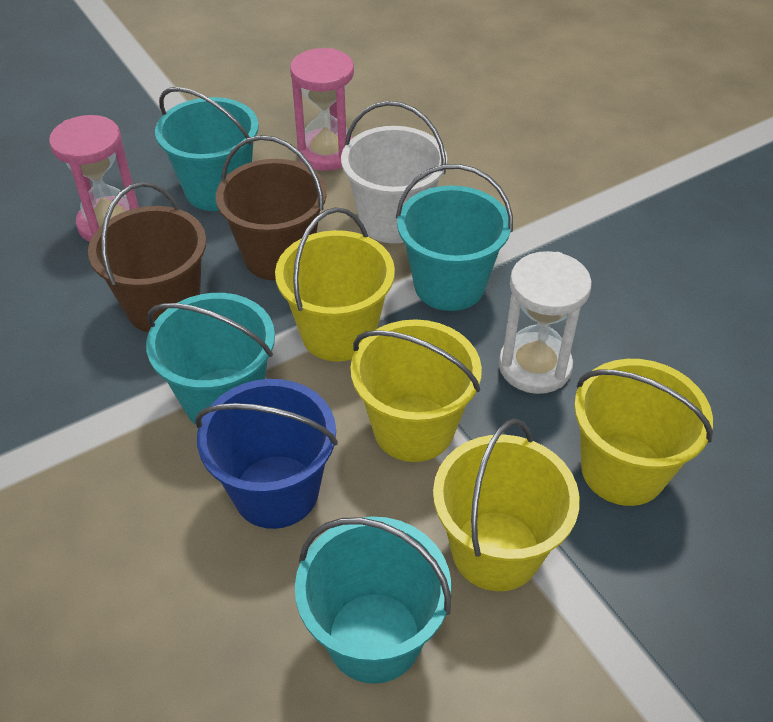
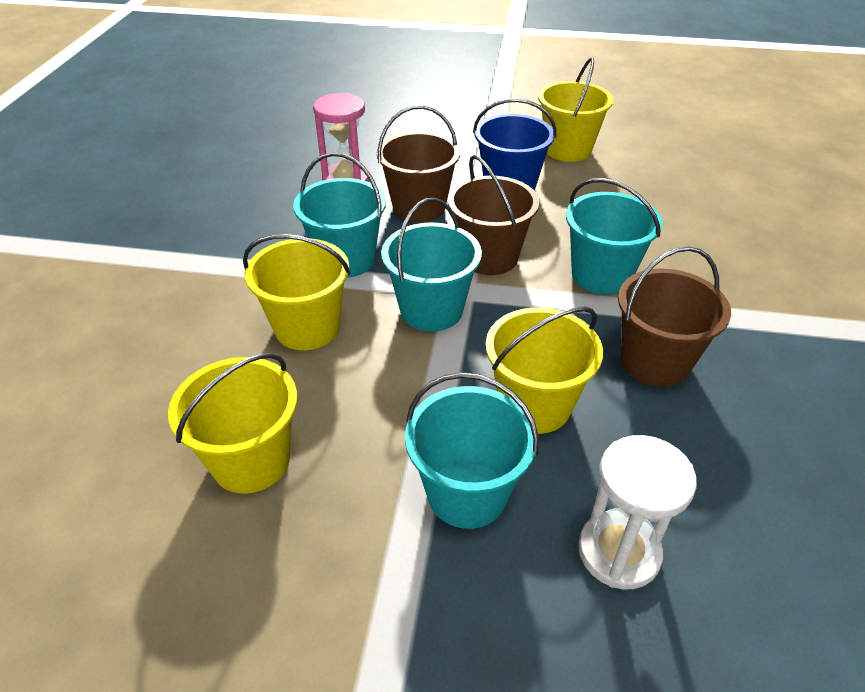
brown bucket: 2 -> 3
pink hourglass: 2 -> 1
white bucket: 1 -> 0

